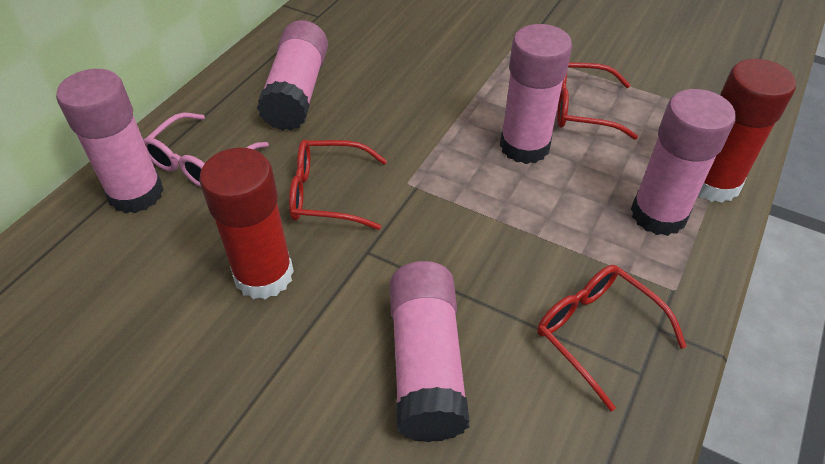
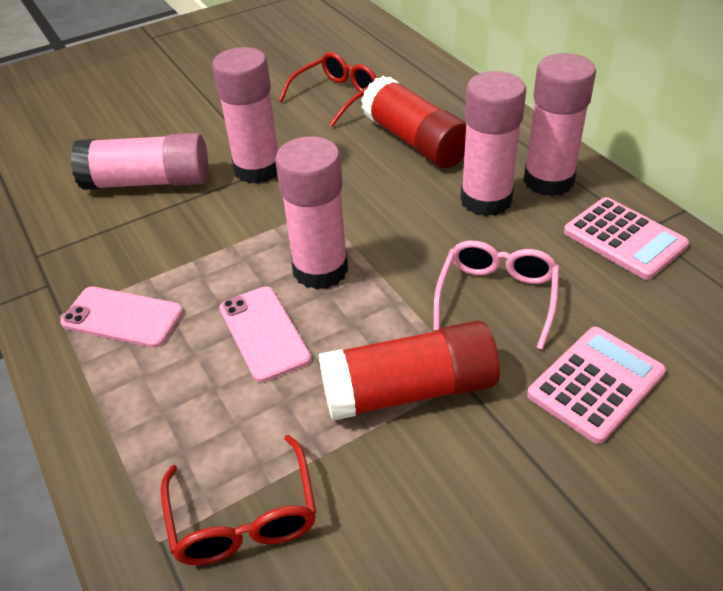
pink calculator: 0 -> 2
pink phone: 0 -> 2
red glasses: 3 -> 2

